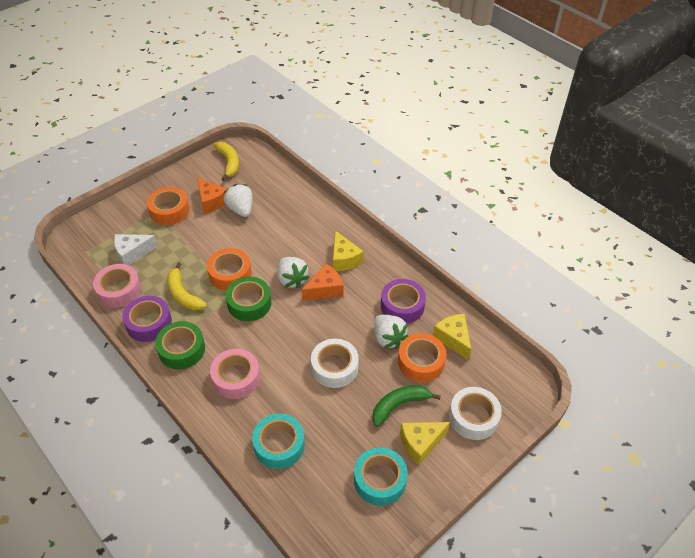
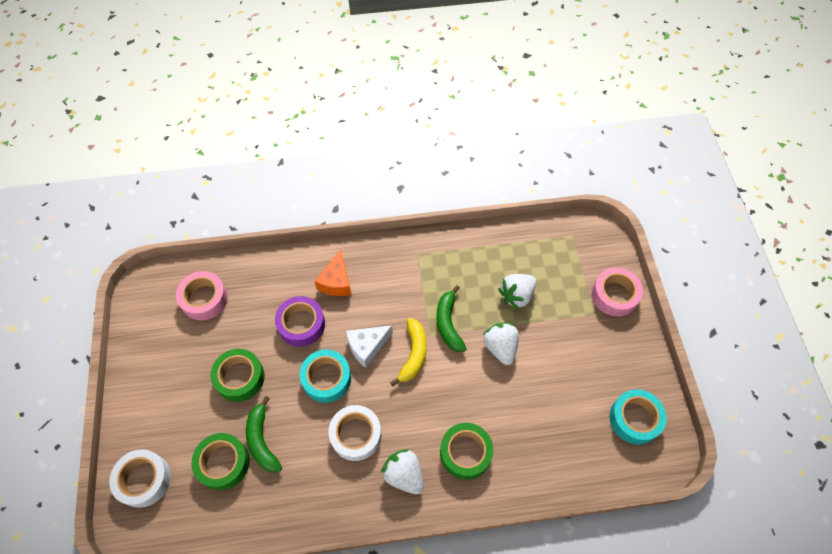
green banana: 1 -> 2
green tape: 2 -> 3
orange cheese: 2 -> 1
orange tape: 3 -> 0
purple tape: 2 -> 1
yellow banana: 2 -> 1
yellow cheese: 3 -> 0

